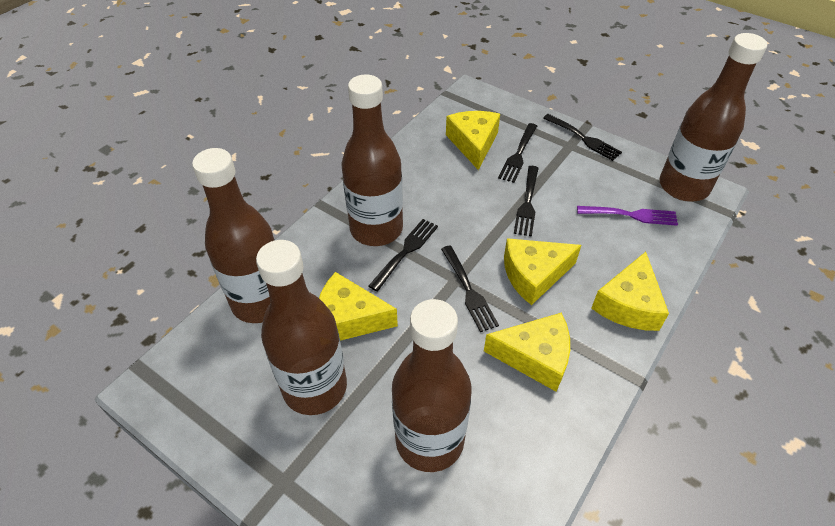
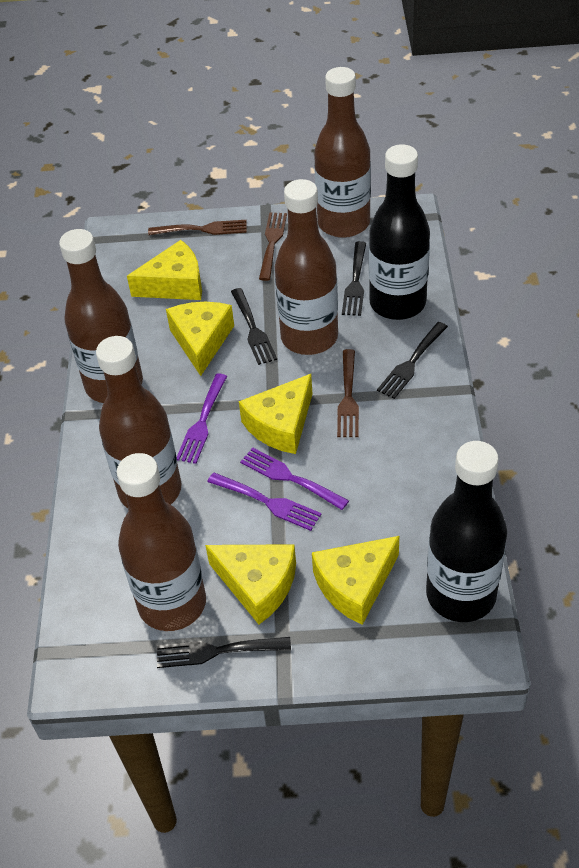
black bottle: 0 -> 2
black fork: 5 -> 4
brown fork: 0 -> 3
purple fork: 1 -> 3

